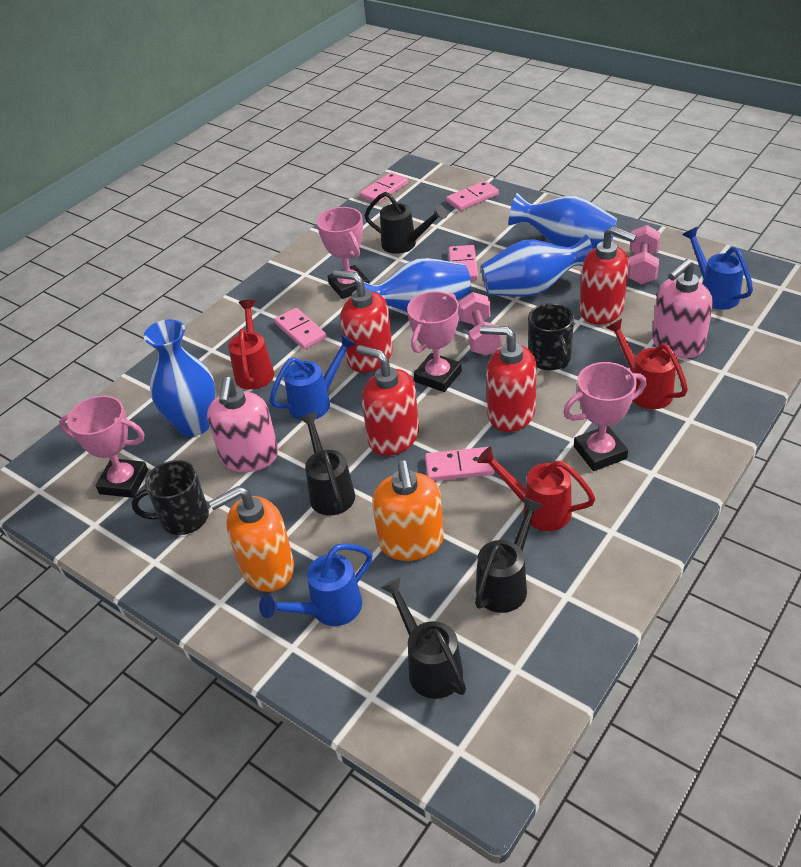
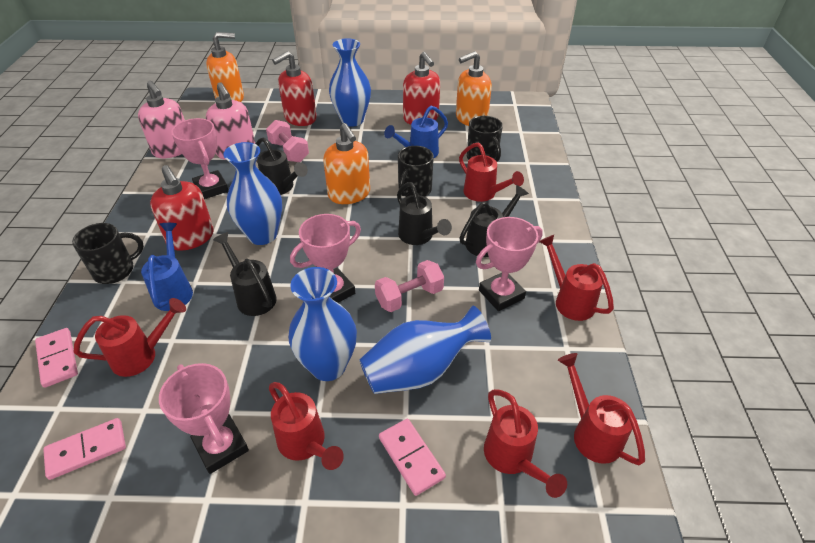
black mug: 2 -> 3
blue watering can: 3 -> 2
orange soap dispenser: 2 -> 3
pink domino: 5 -> 3
red soap dispenser: 4 -> 3
red watering can: 3 -> 6

